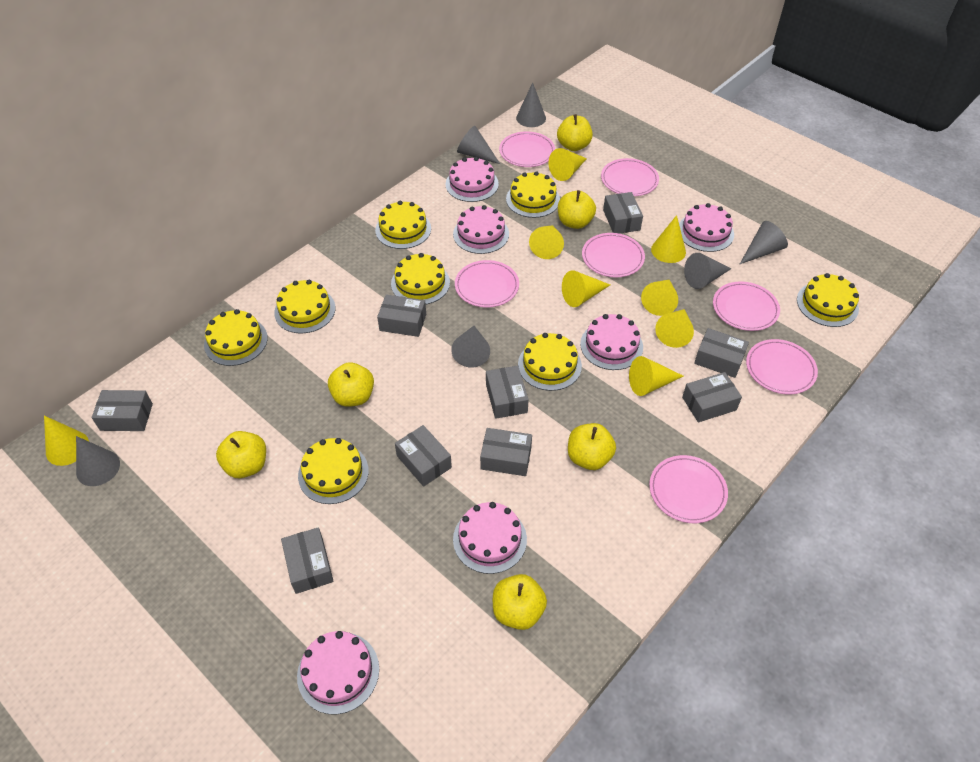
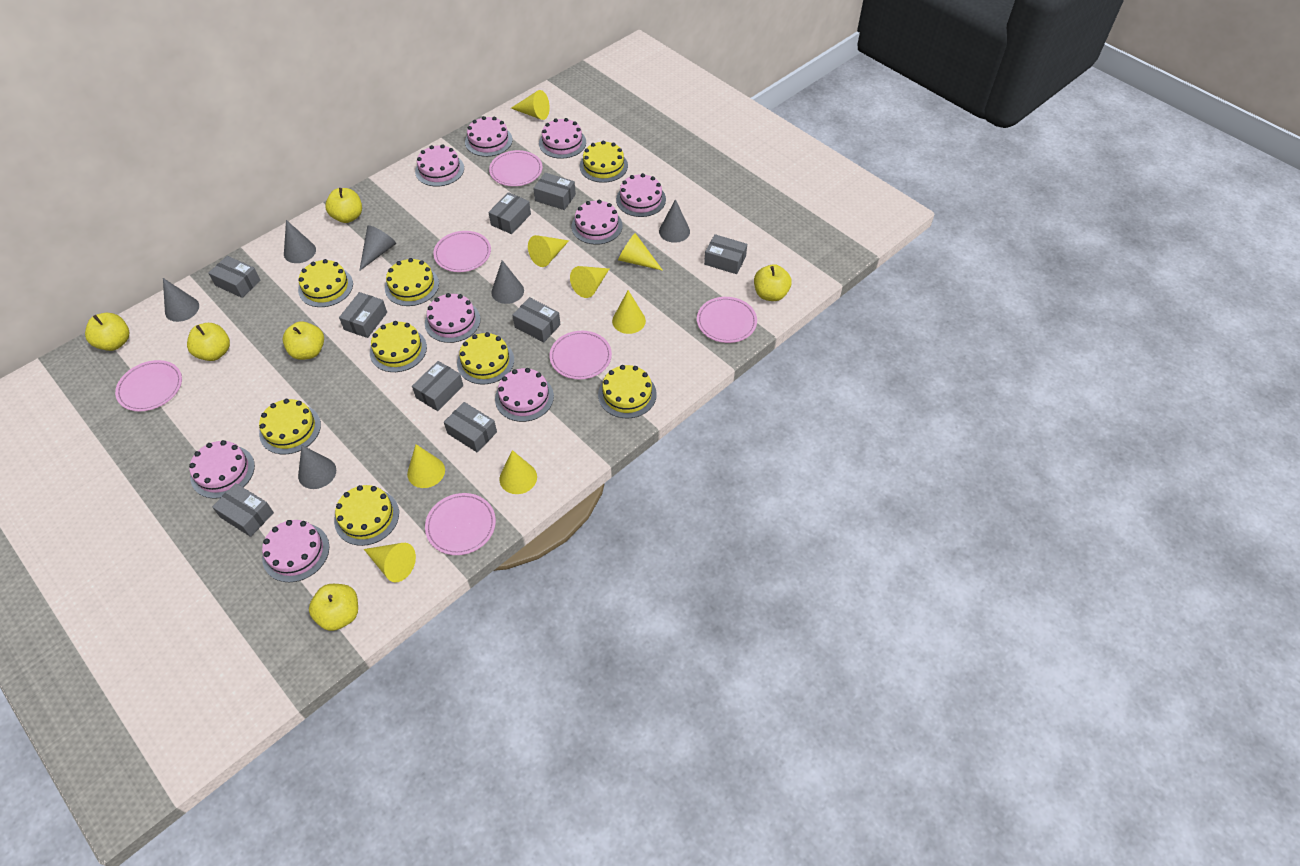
pink cake: 6 -> 9
pink plate: 7 -> 6

